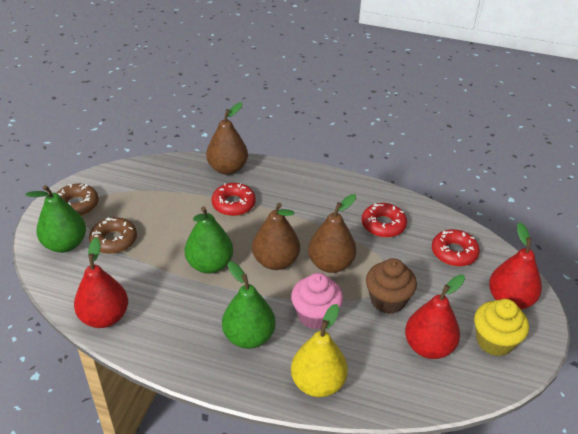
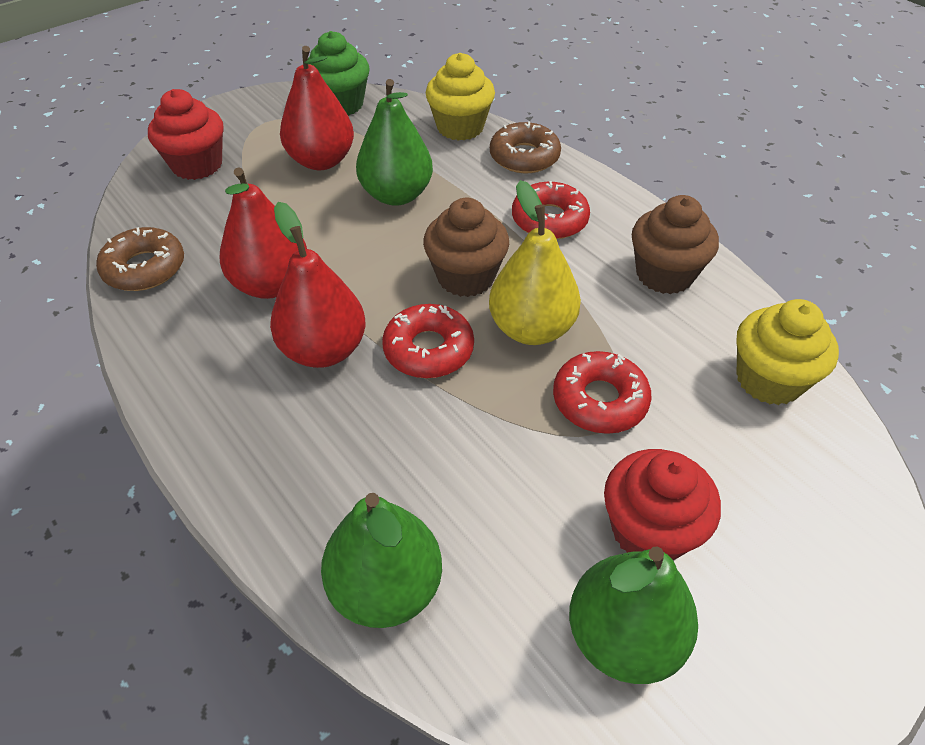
brown cupcake: 1 -> 2
brown pear: 3 -> 0
green cupcake: 0 -> 1
pink cupcake: 1 -> 0
red cupcake: 0 -> 2
yellow cupcake: 1 -> 2

